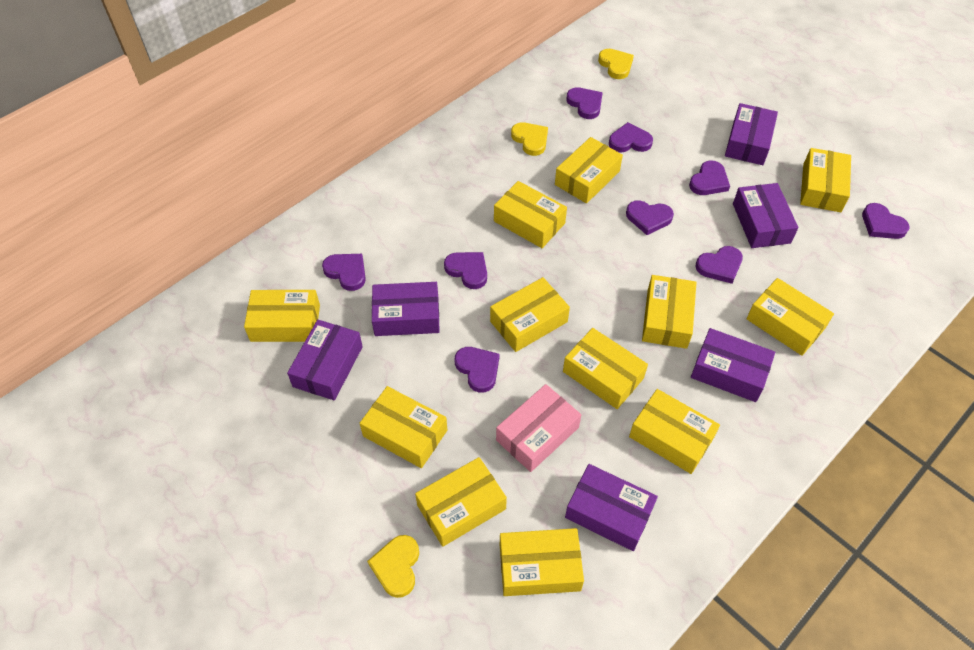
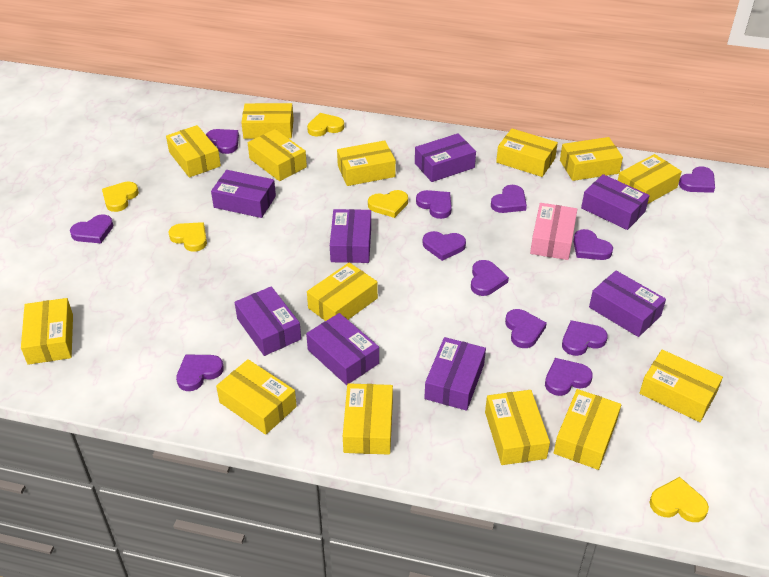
purple box: 6 -> 8
purple heart: 9 -> 12
yellow box: 12 -> 14
yellow heart: 3 -> 5

